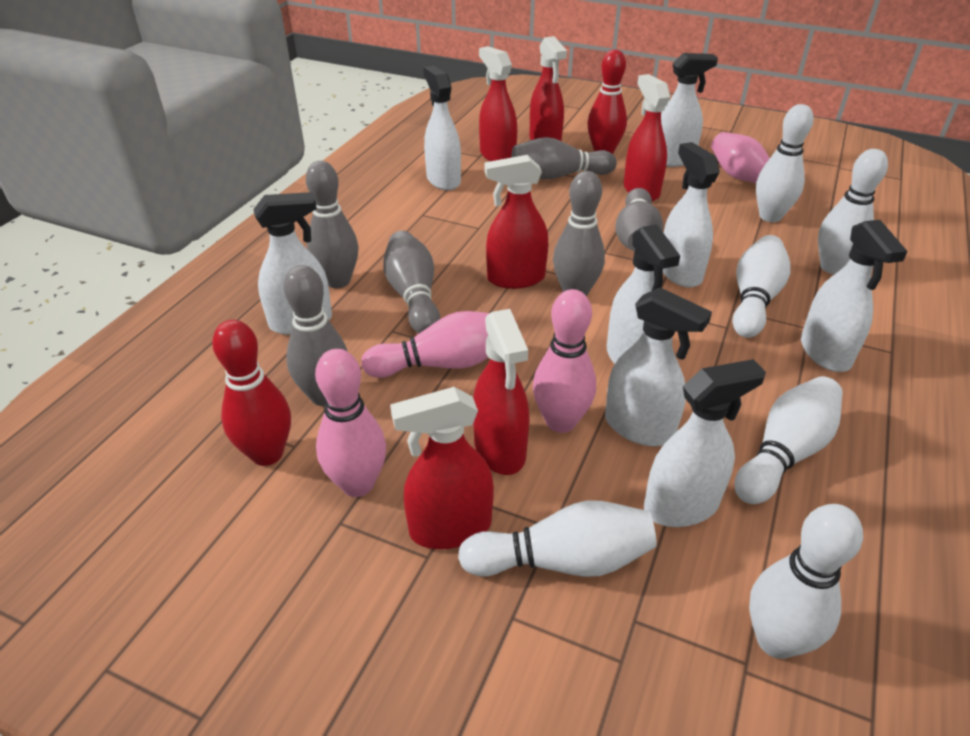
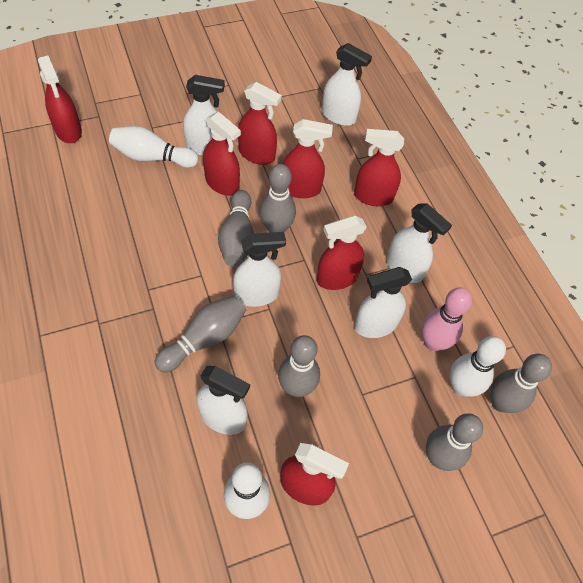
pink bowling pin: 4 -> 1
red bowling pin: 2 -> 0
red spray bottle: 6 -> 7
white bowling pin: 6 -> 3
white spray bottle: 8 -> 6

